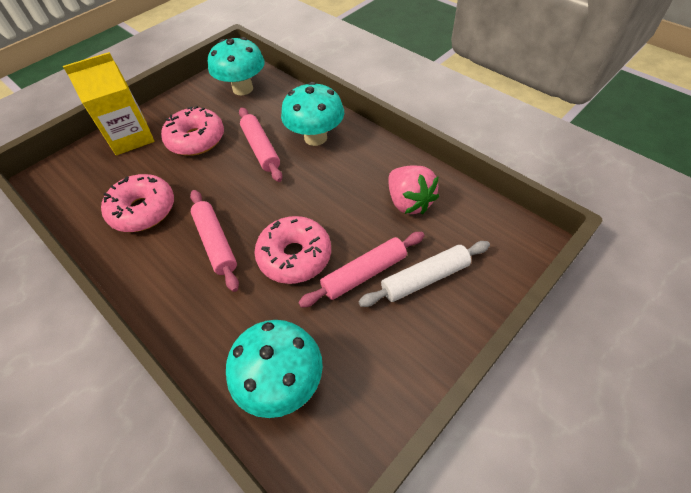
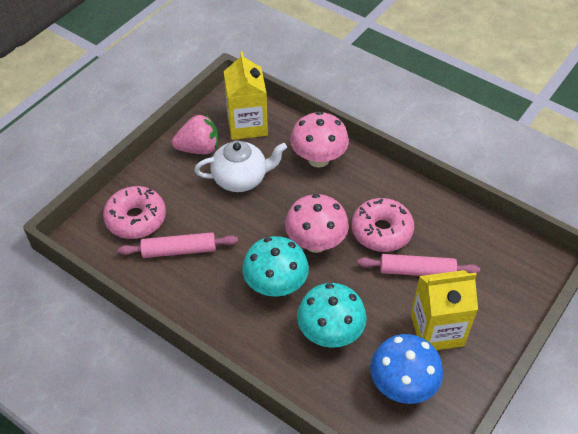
blue mushroom: 0 -> 1
pink donut: 3 -> 2
pink mushroom: 0 -> 2
pink rolling pin: 3 -> 2
turquoise mushroom: 3 -> 2
white rolling pin: 1 -> 0
white teapot: 0 -> 1
yellow carton: 1 -> 2

